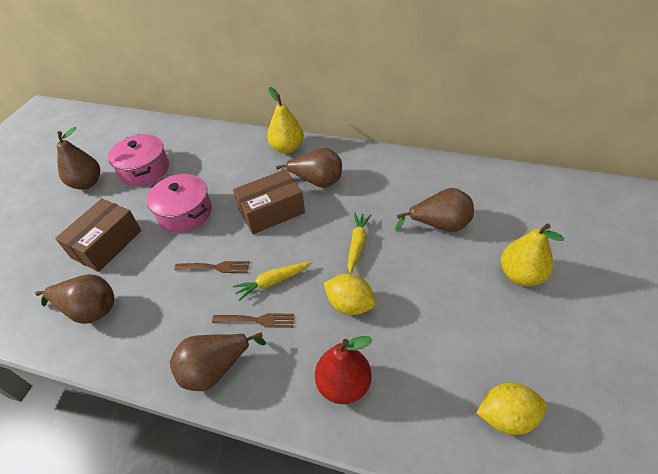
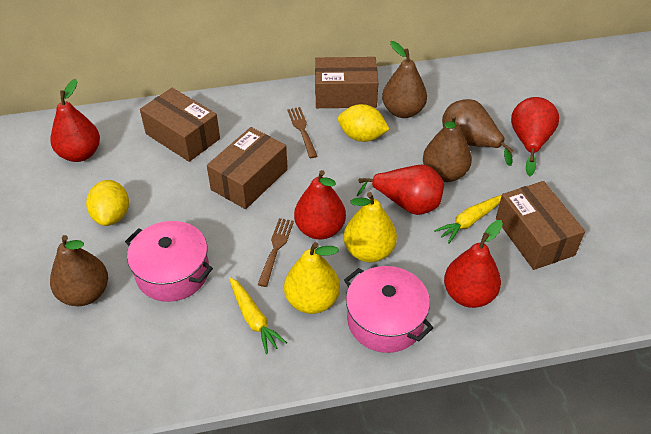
brown box: 2 -> 4
brown pear: 5 -> 4
red pear: 1 -> 5

